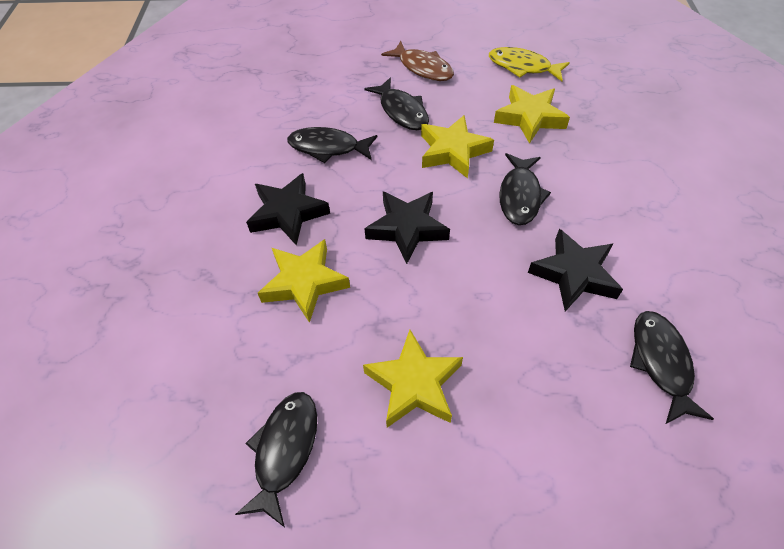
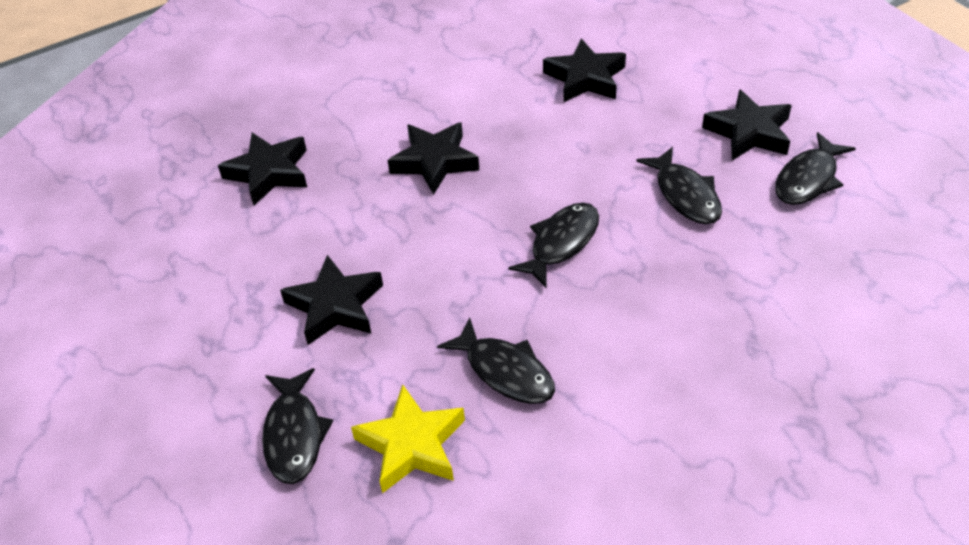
black star: 3 -> 5
brown fish: 1 -> 0
yellow fish: 1 -> 0
yellow star: 4 -> 1

